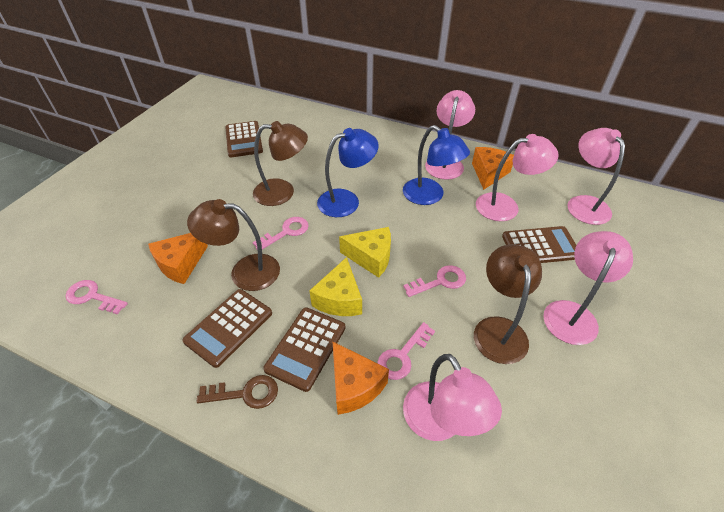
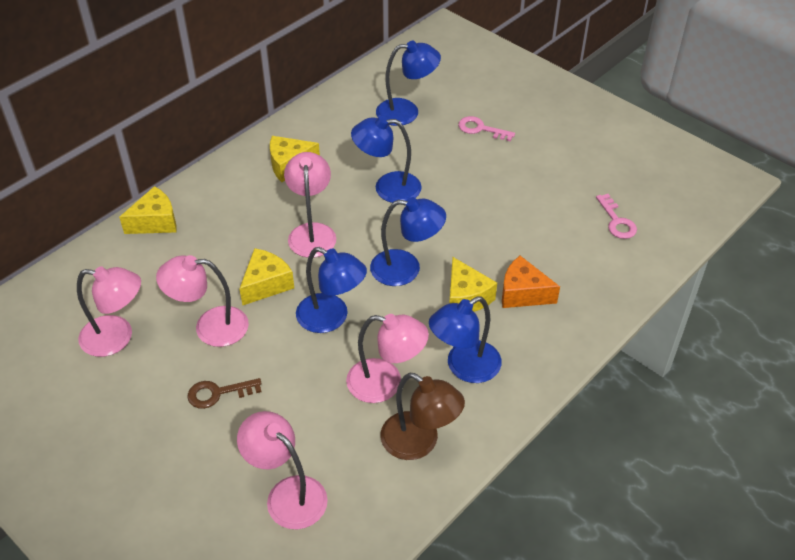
blue lamp: 2 -> 5
brown calculator: 4 -> 0
brown lamp: 3 -> 1
orange cheese: 3 -> 1
pink key: 4 -> 2
yellow cheese: 2 -> 4

